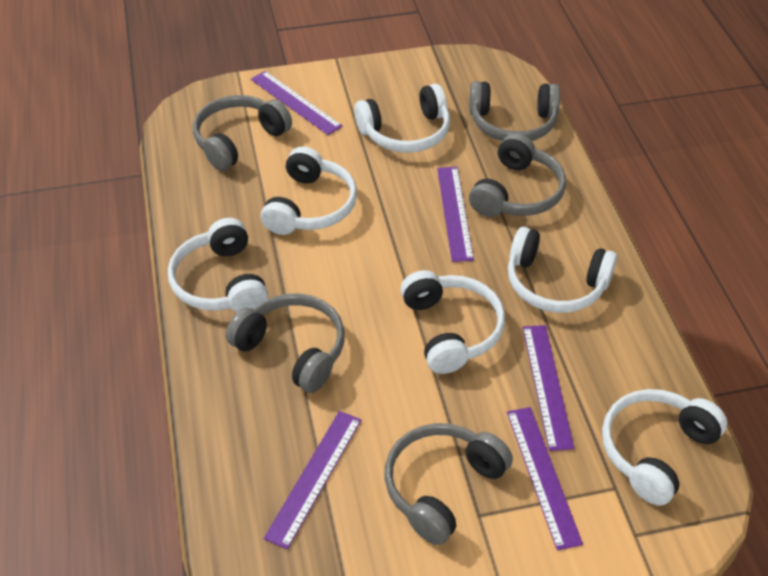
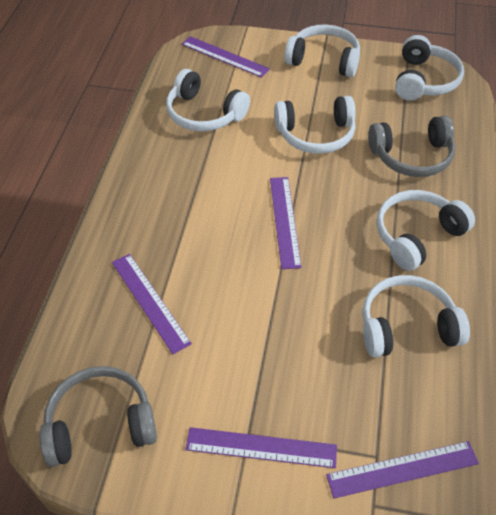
grey headphones: 5 -> 2

